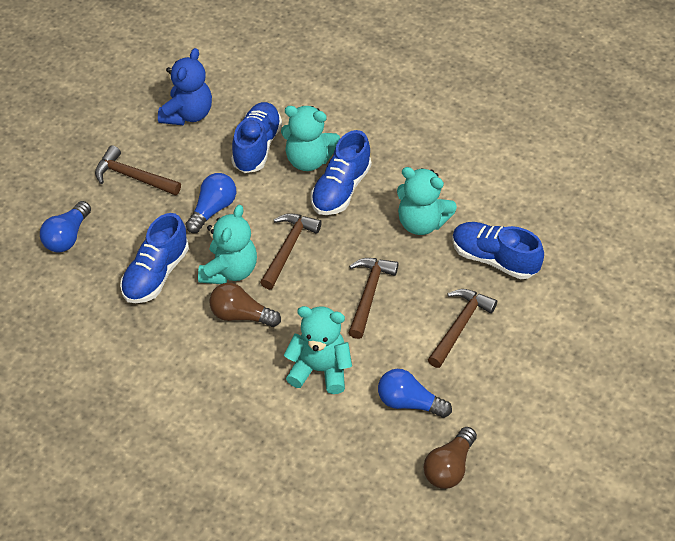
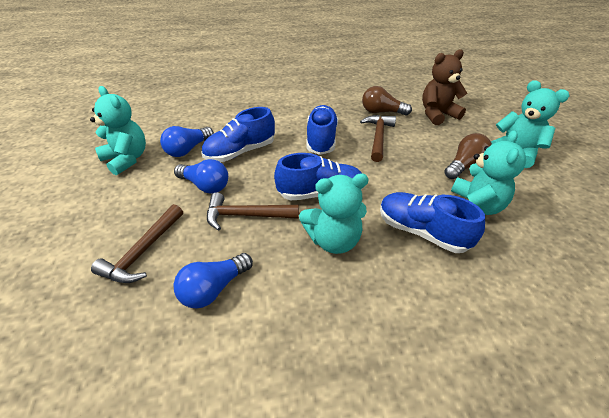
blue teddy bear: 1 -> 0
brown hammer: 4 -> 3
brown teddy bear: 0 -> 1

